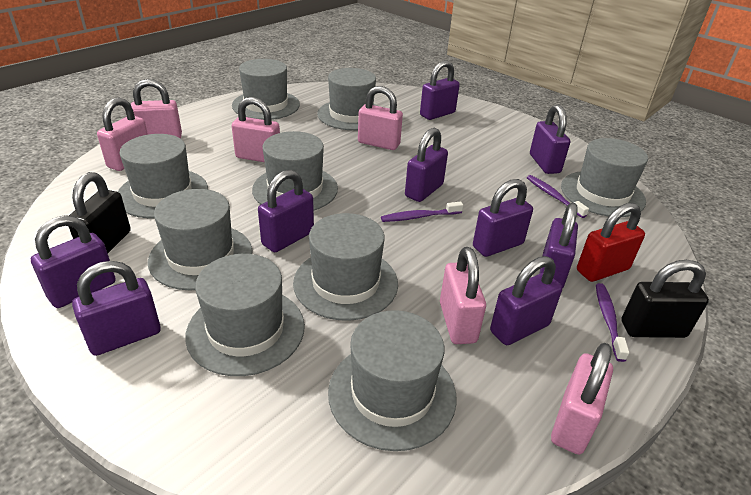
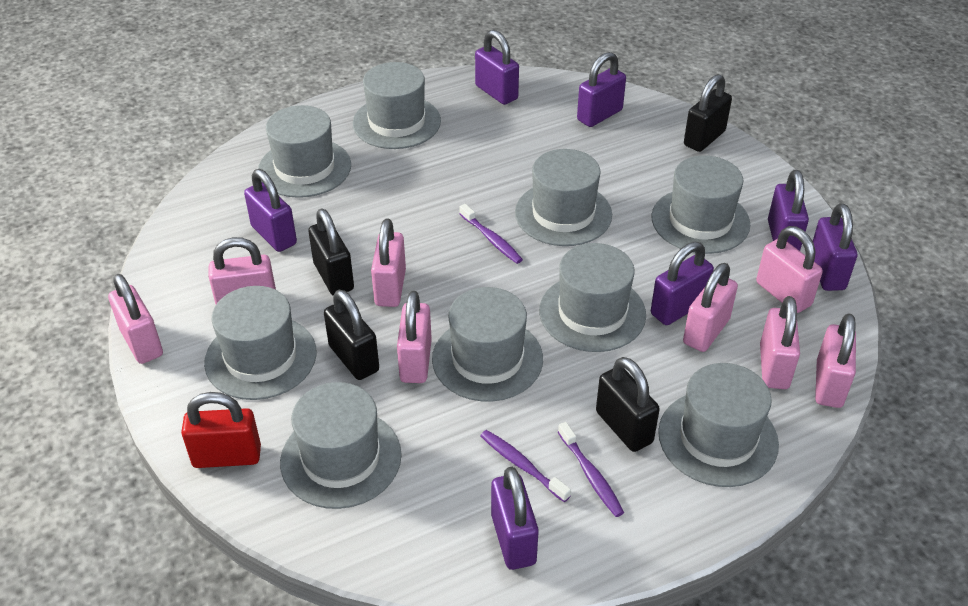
black padlock: 2 -> 4
pink padlock: 6 -> 8
purple padlock: 9 -> 7

